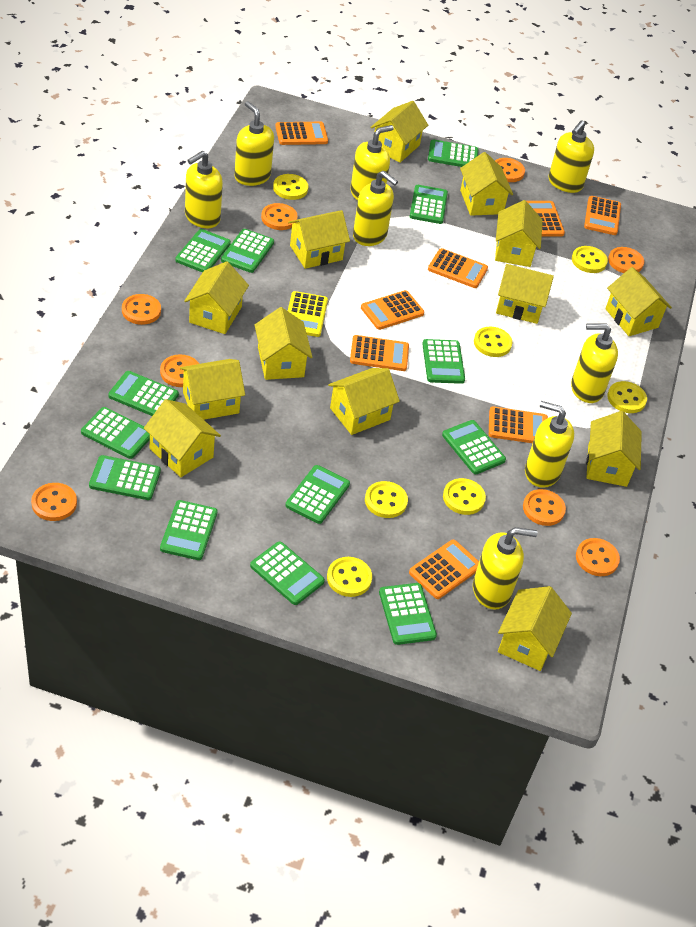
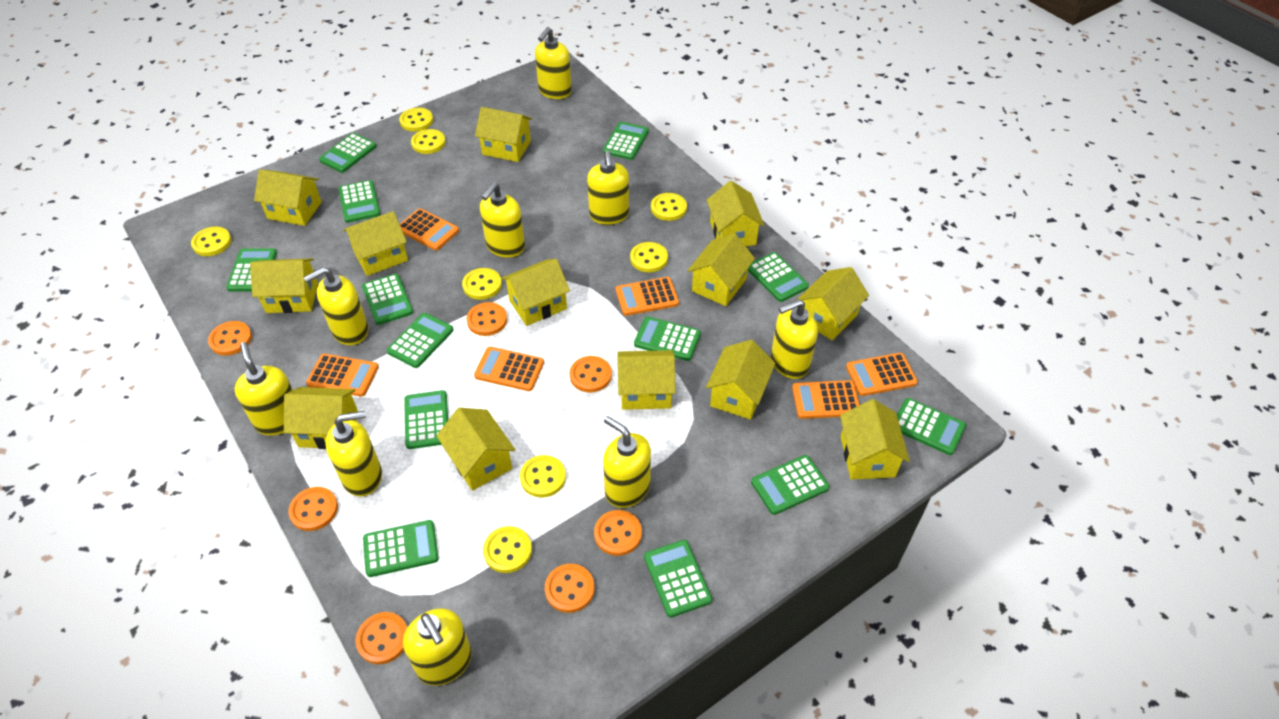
orange button: 8 -> 7
orange calculator: 8 -> 6
yellow button: 7 -> 8
yellow calculator: 1 -> 0
yellow soap dispenser: 8 -> 9

